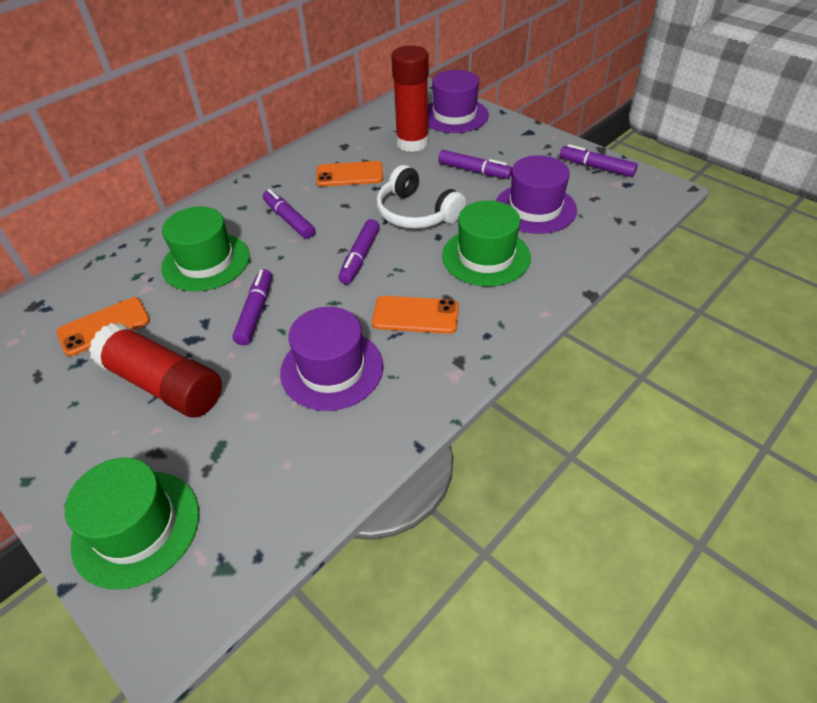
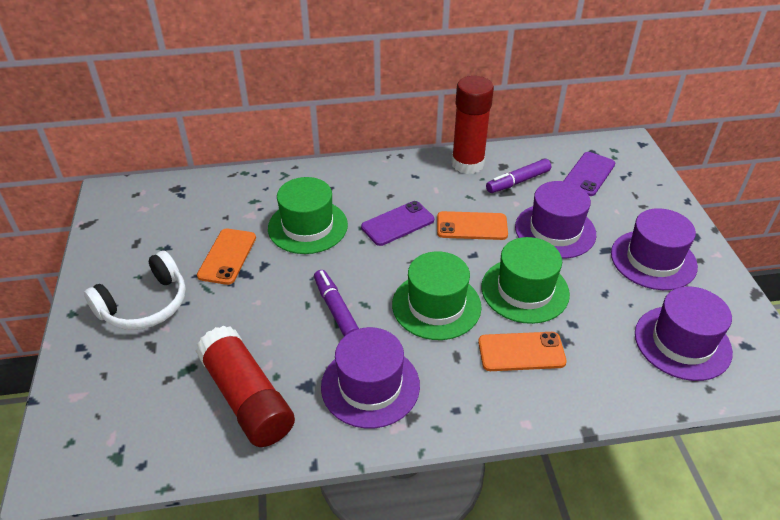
purple hat: 3 -> 4
purple marker: 5 -> 2
purple phone: 0 -> 2

